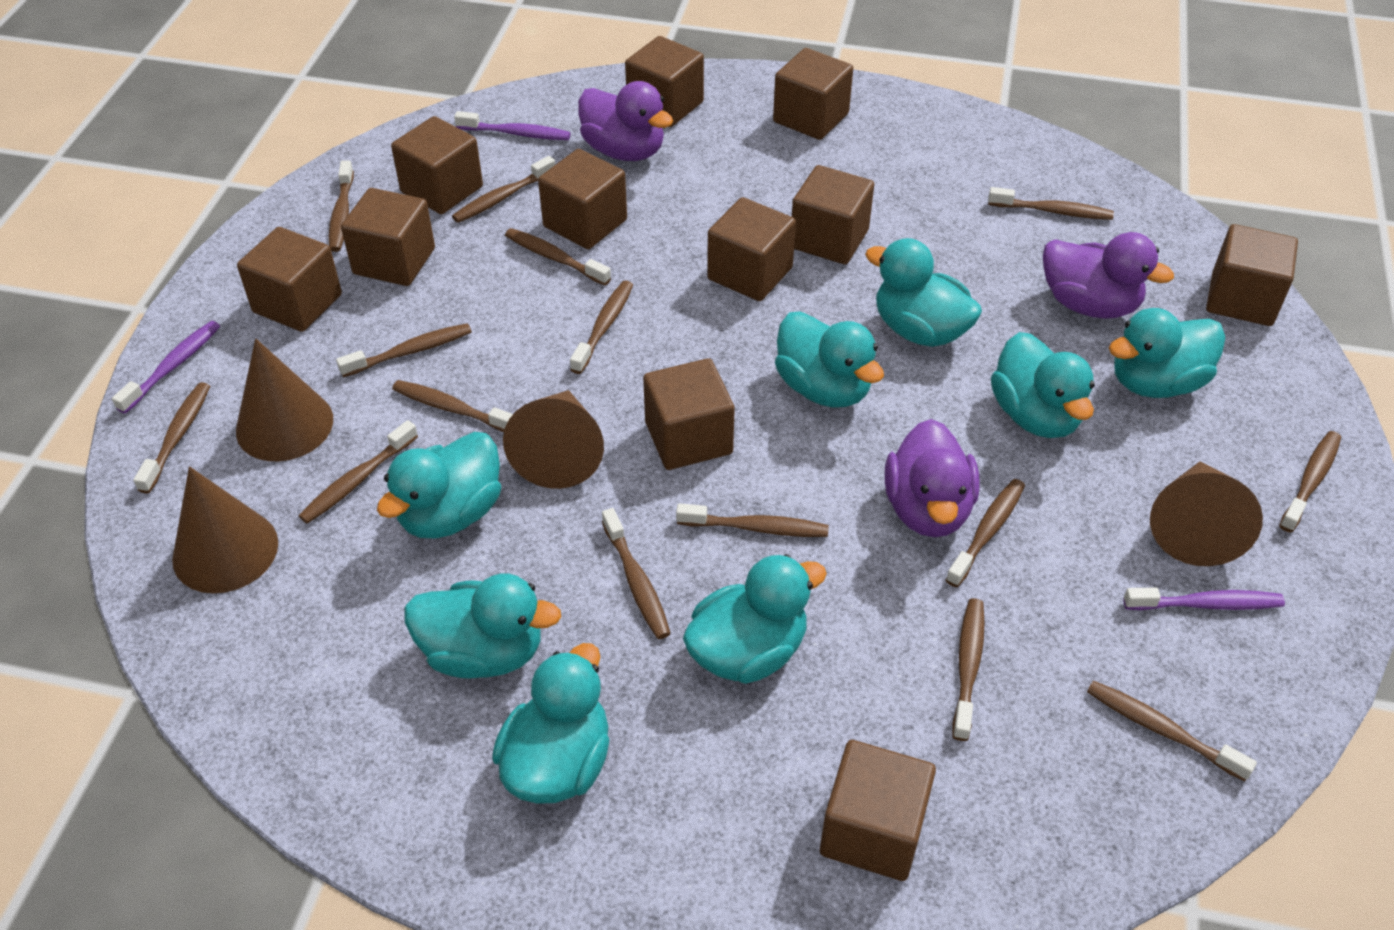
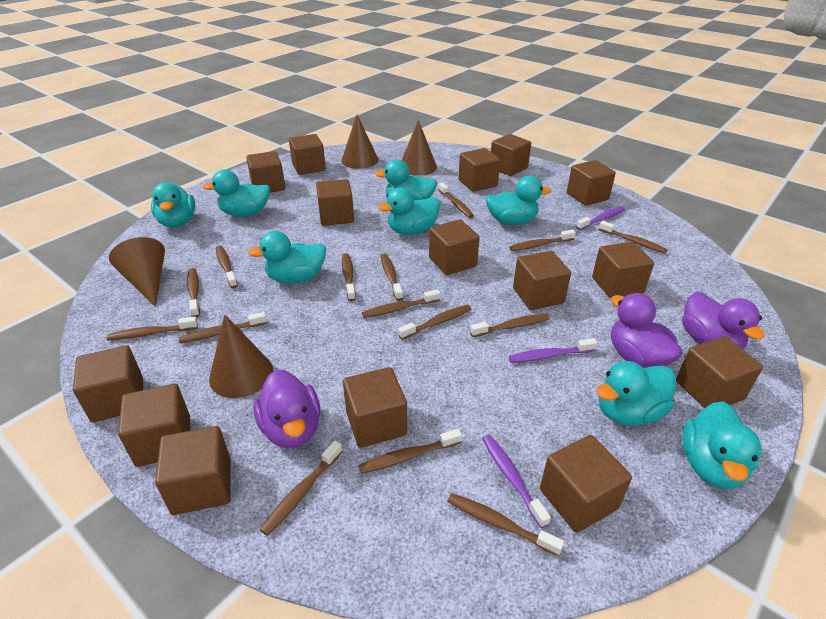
brown cube: 11 -> 15

